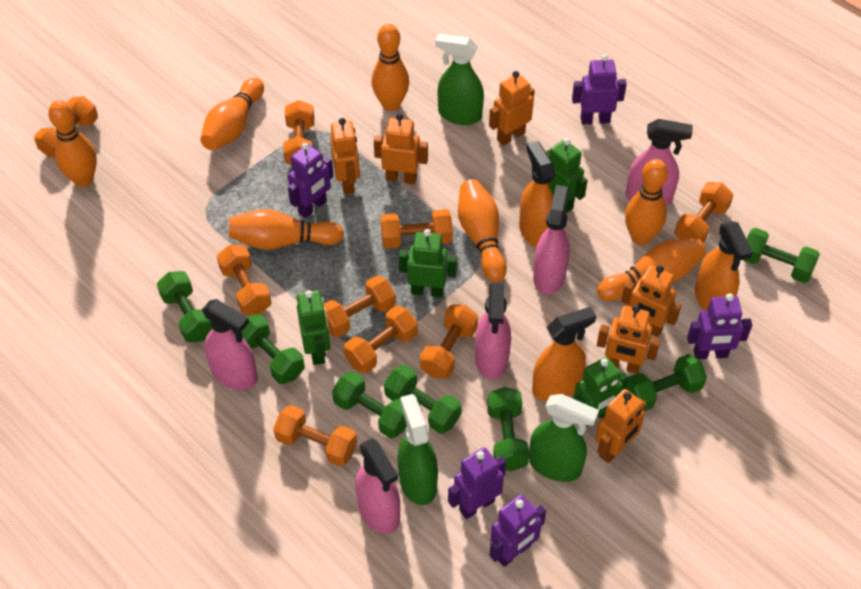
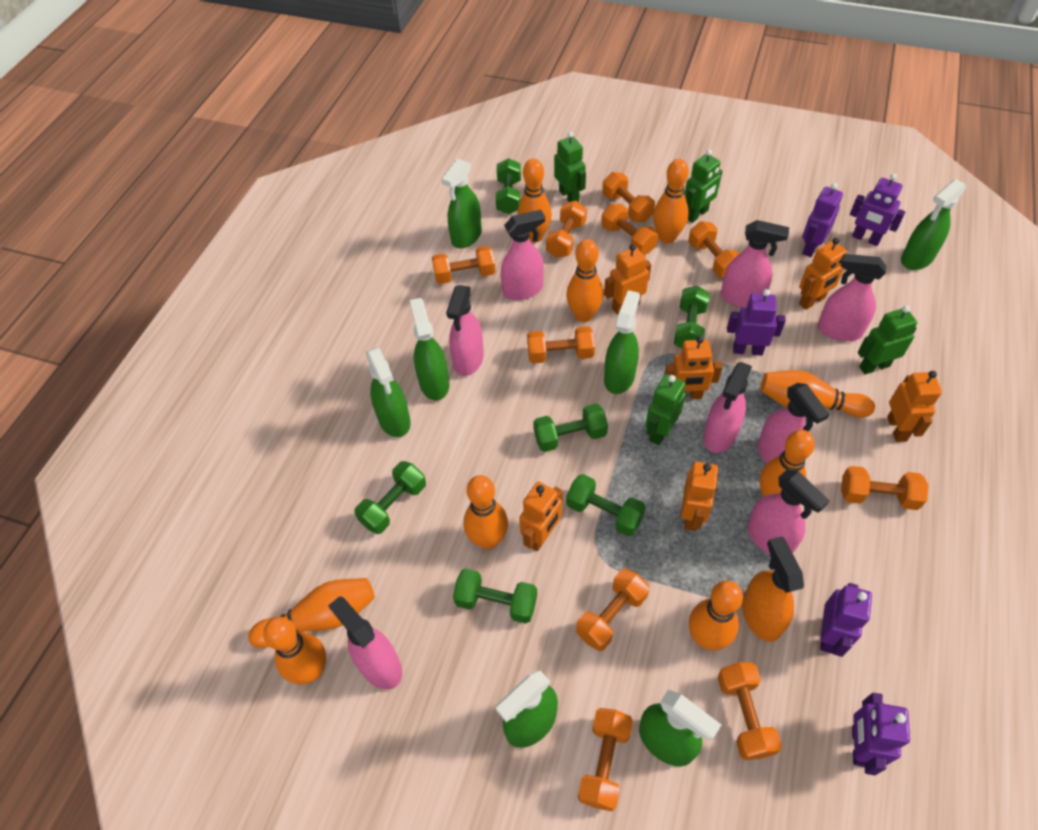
green dumbbell: 7 -> 6
green spray bottle: 3 -> 7
orange bowling pin: 7 -> 9
orange dumbbell: 9 -> 10
orange spray bottle: 3 -> 1
pink spray bottle: 5 -> 8

